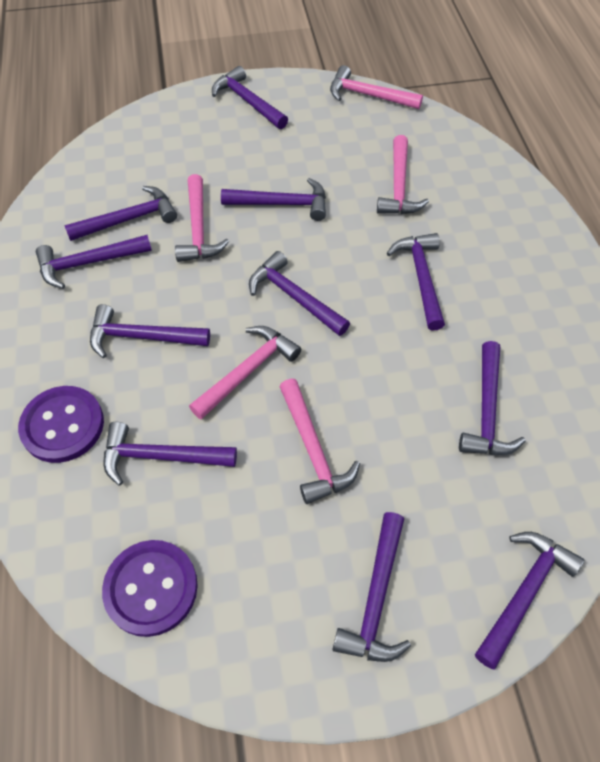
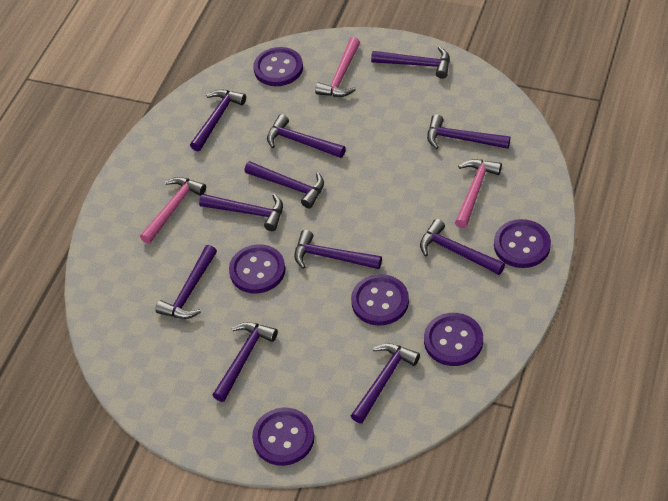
pink hammer: 5 -> 3
purple button: 2 -> 6

